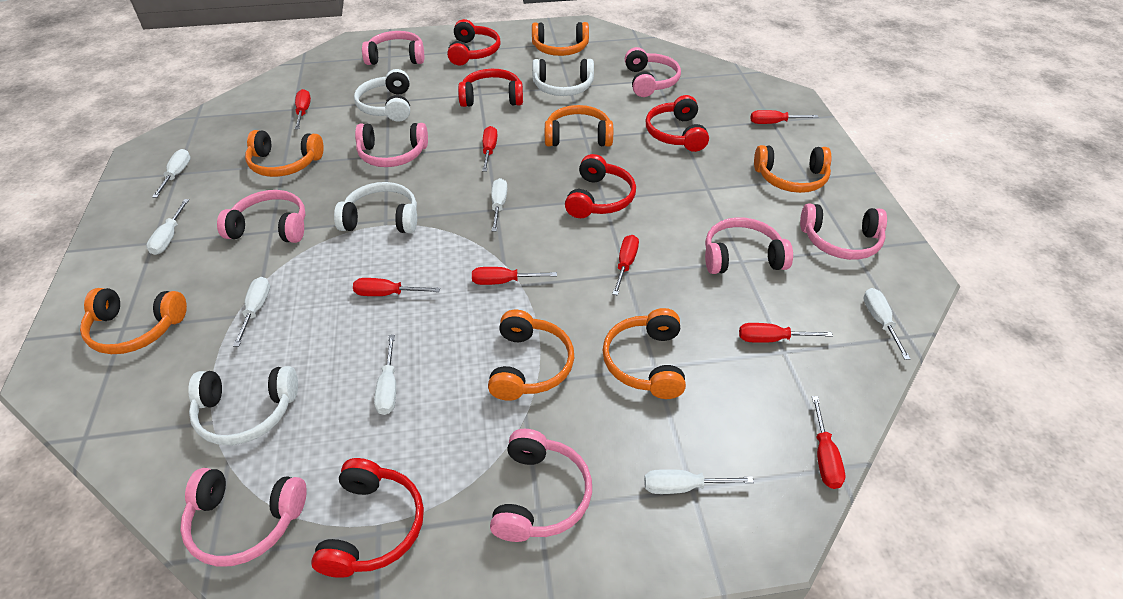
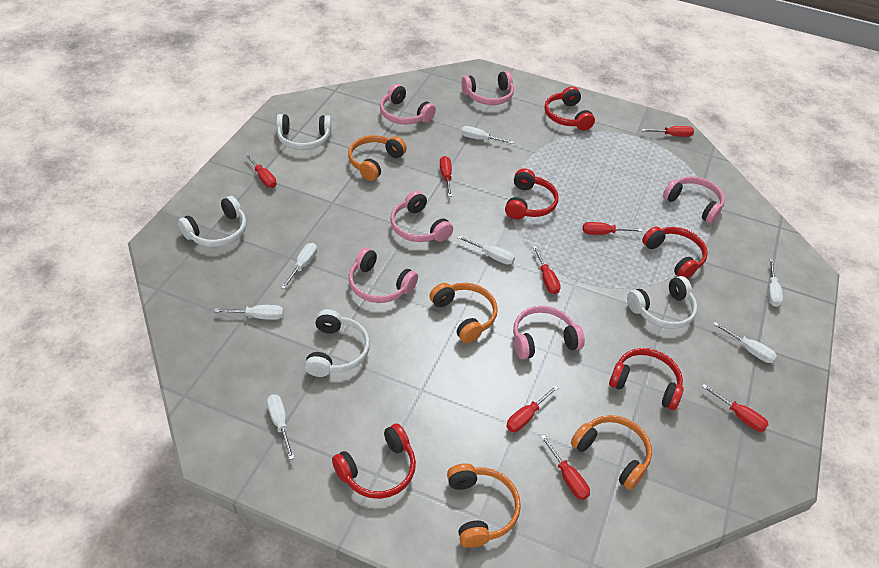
orange headphones: 7 -> 4
pink headphones: 8 -> 6

